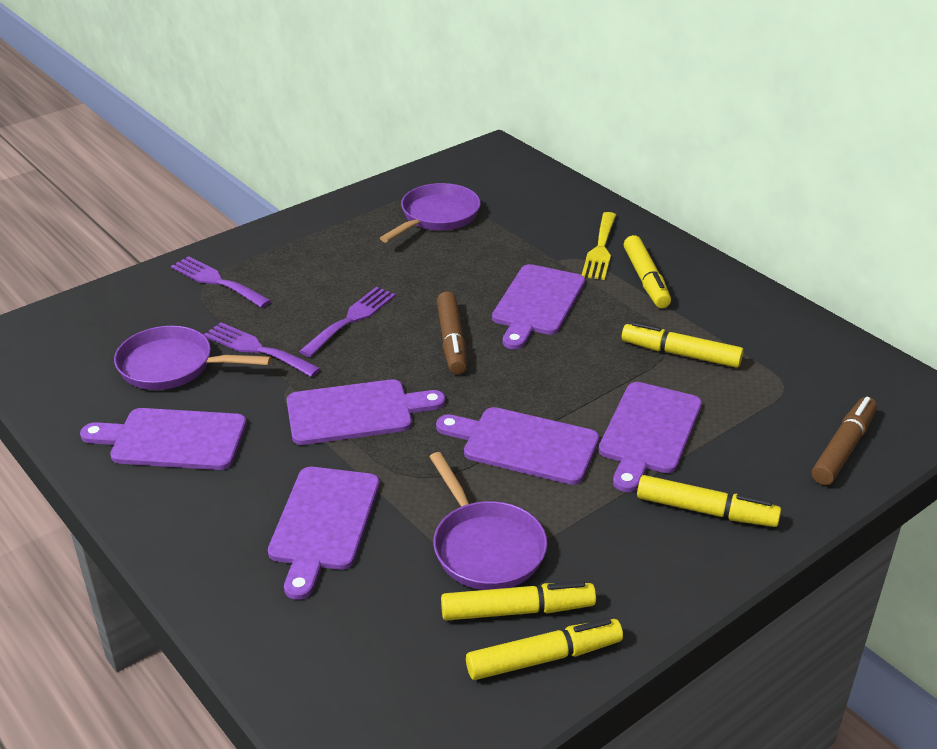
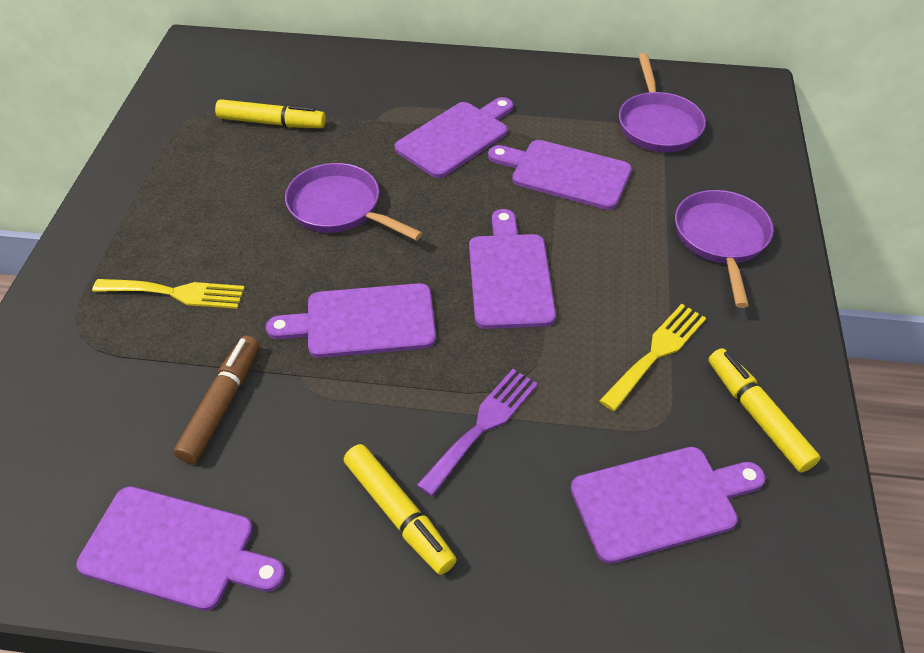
brown marker: 2 -> 1
purple fork: 3 -> 1
yellow fork: 1 -> 2
yellow marker: 5 -> 3

